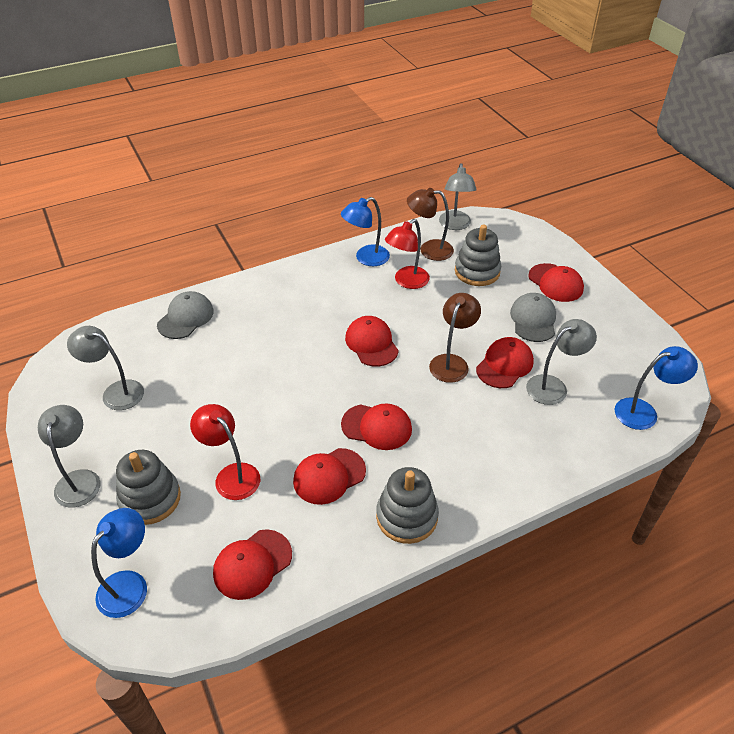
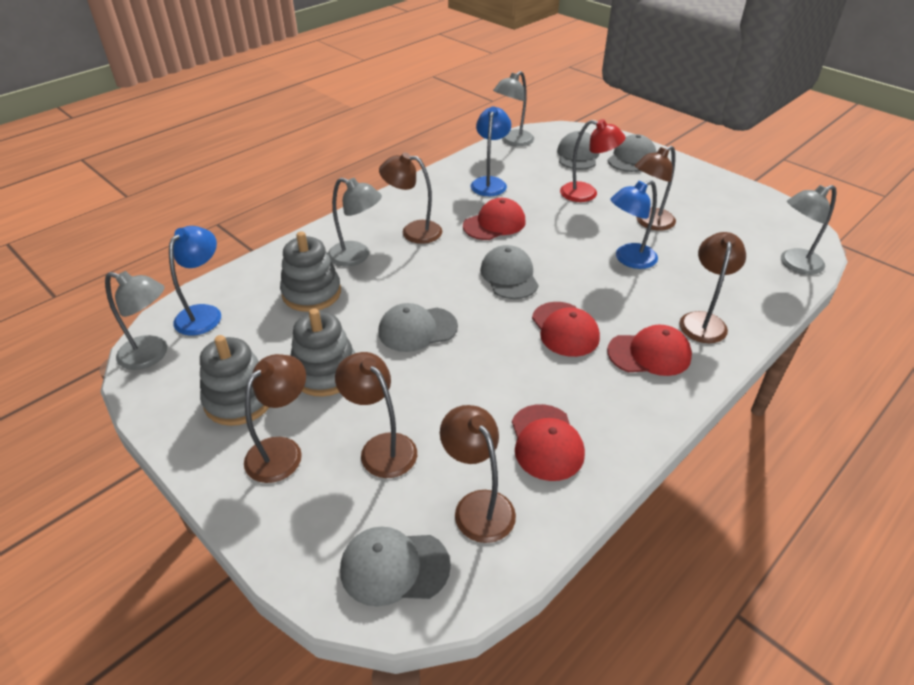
brown lamp: 2 -> 6
grey cap: 2 -> 5
red cap: 6 -> 4
red lamp: 2 -> 1

